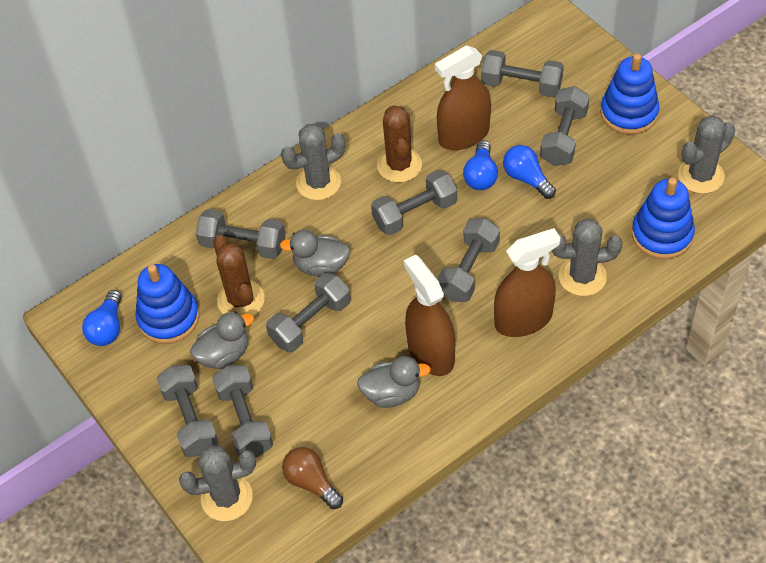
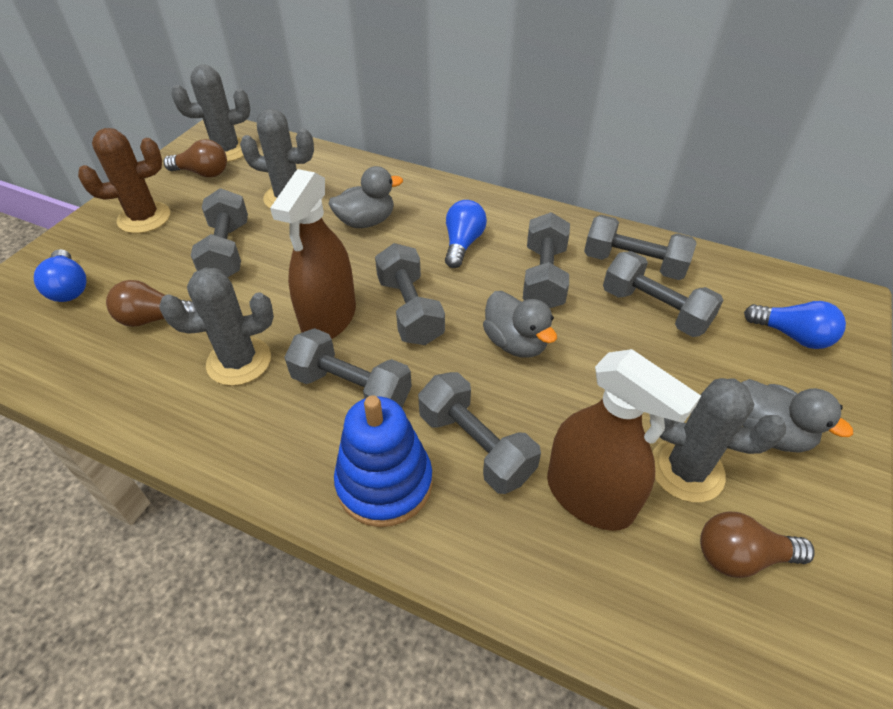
blue stacking toy: 3 -> 1
brown cactus: 2 -> 1
brown light bulb: 1 -> 3
brown spray bottle: 3 -> 2
grey dumbbell: 8 -> 7

